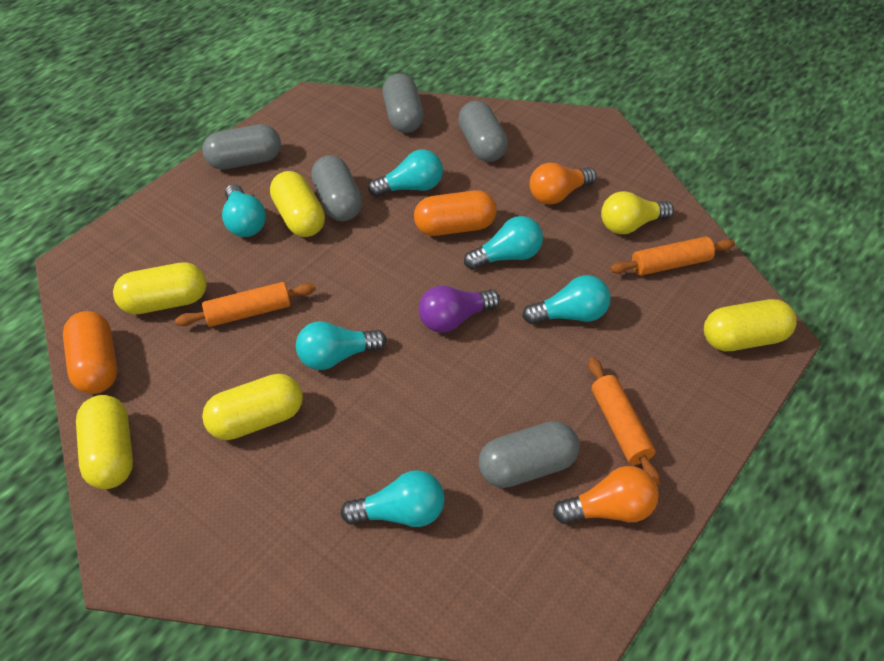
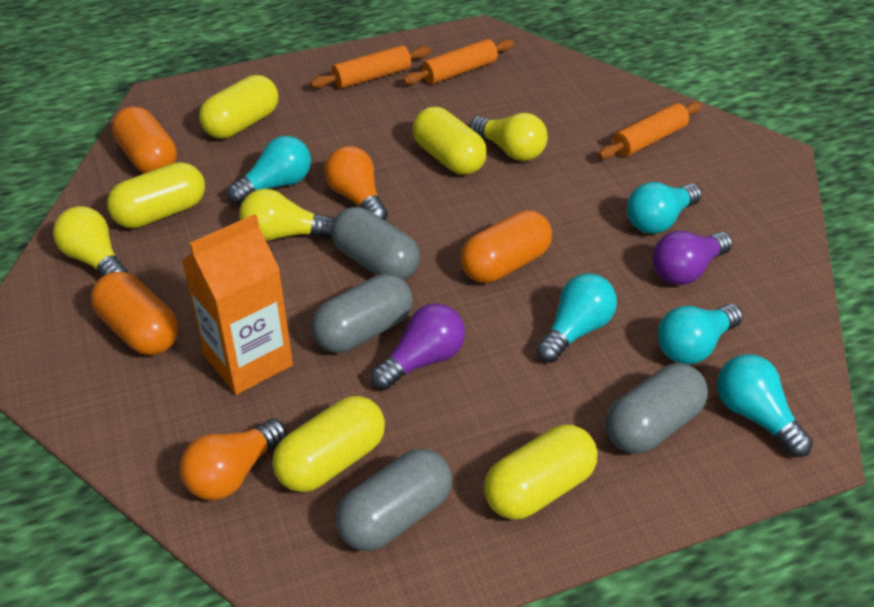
grey capsule: 5 -> 4
orange capsule: 2 -> 3
orange carton: 0 -> 1
purple light bulb: 1 -> 2
turquoise light bulb: 6 -> 5
yellow light bulb: 1 -> 3

